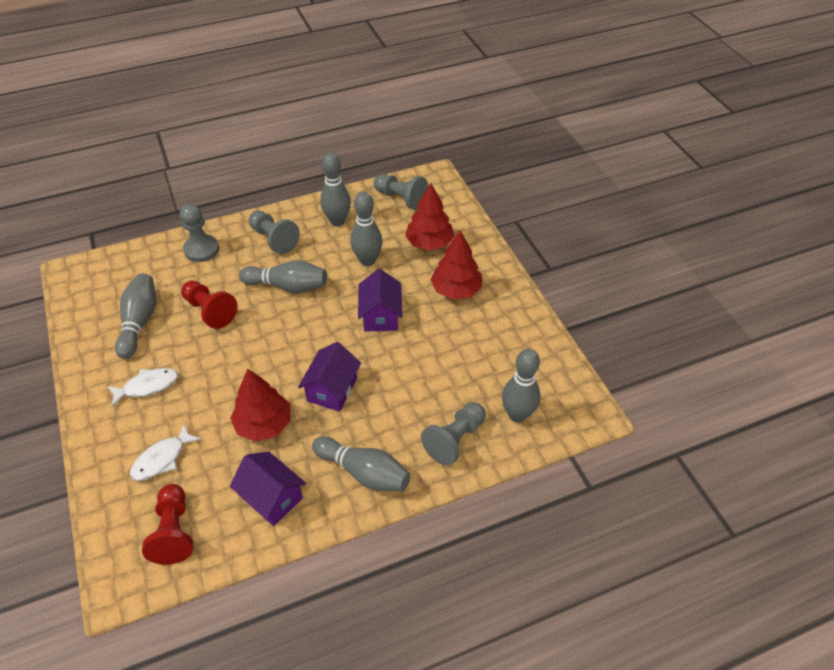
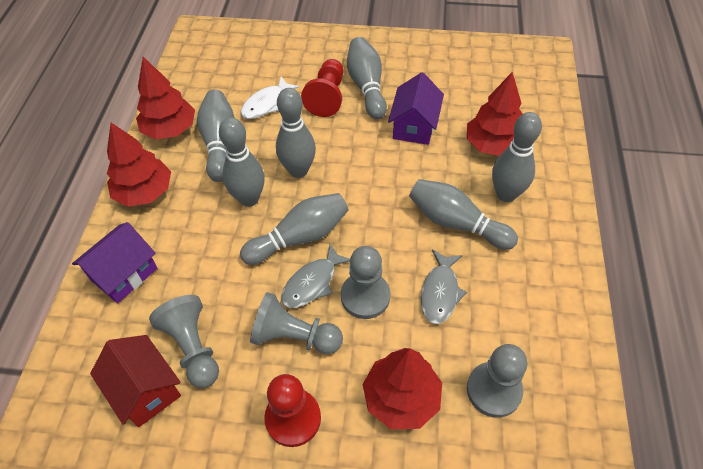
grey bowling pin: 6 -> 7
grey fish: 0 -> 2
purple house: 3 -> 2
red house: 0 -> 1
red tree: 3 -> 4
white fish: 2 -> 1

